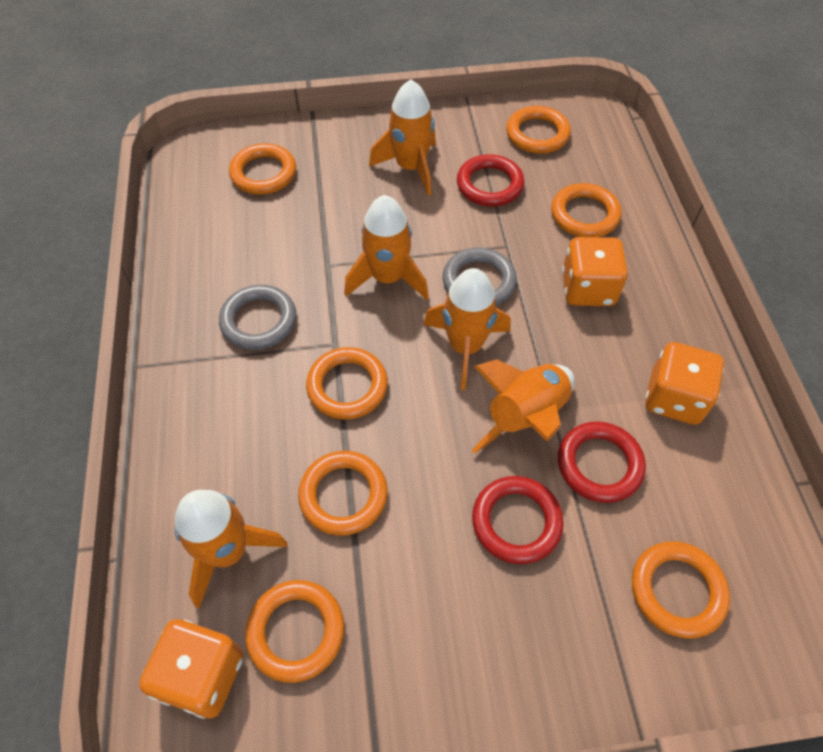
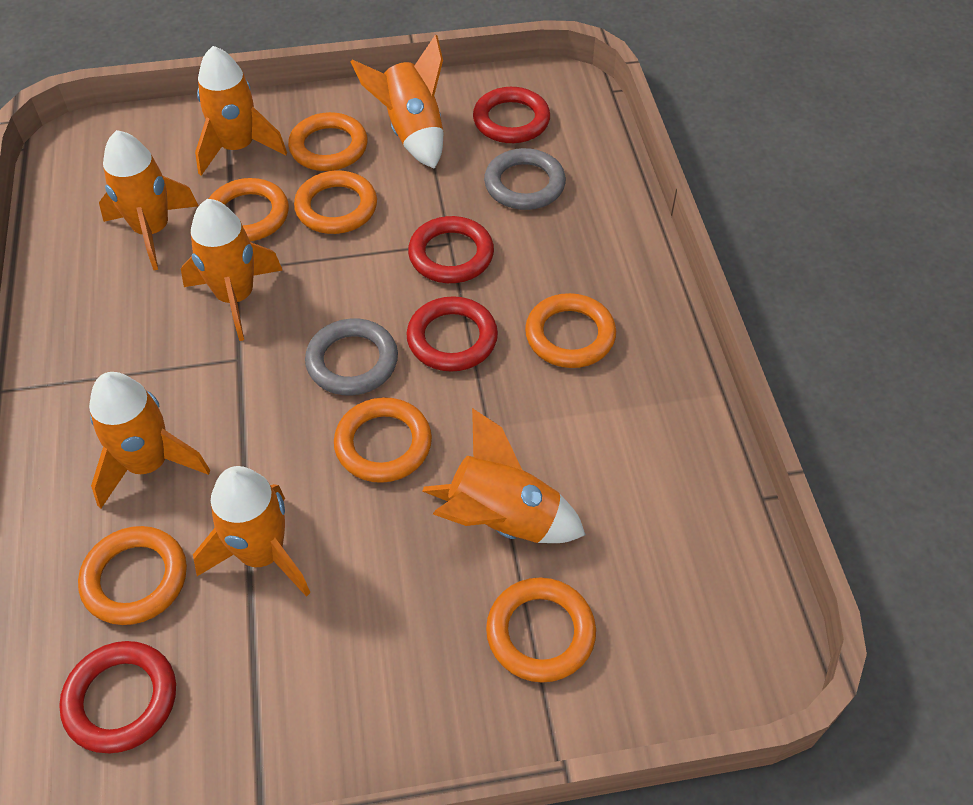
orange dice: 3 -> 0
orange rocket: 5 -> 7
red ring: 3 -> 4

